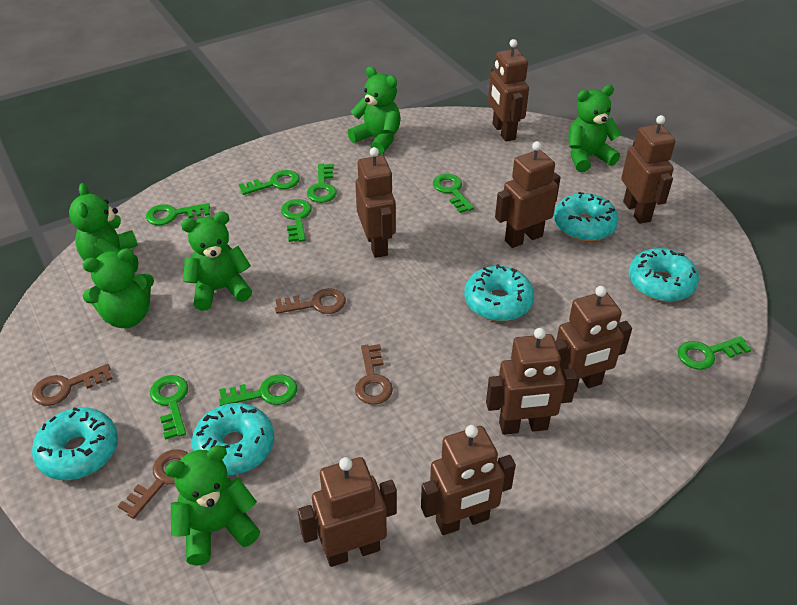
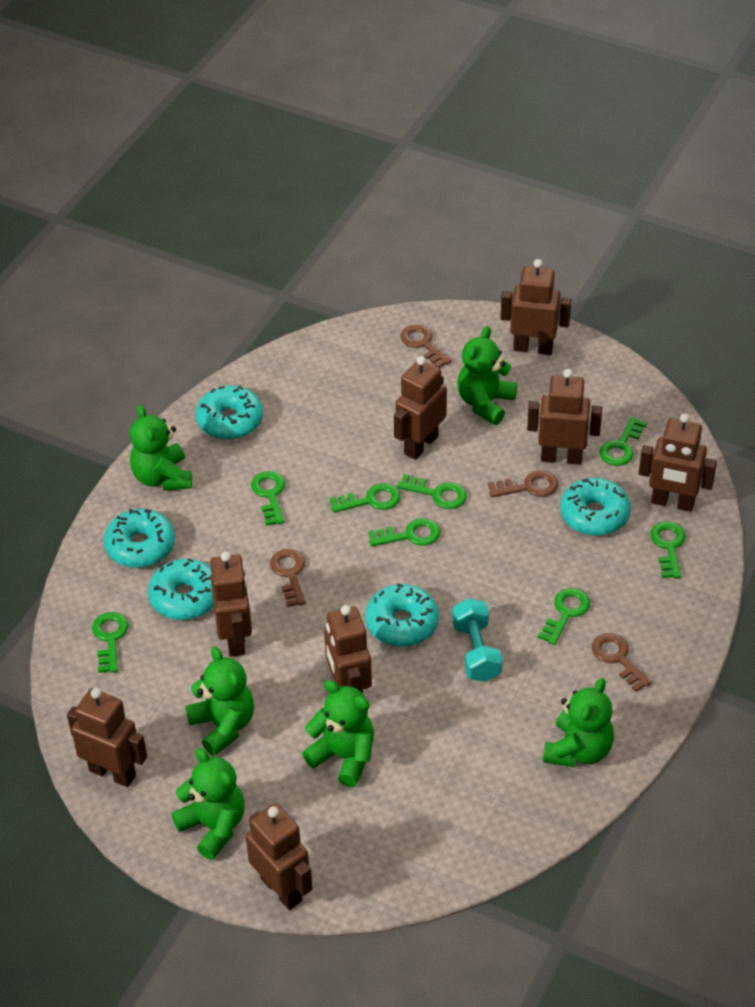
turquoise dumbbell: 0 -> 1

